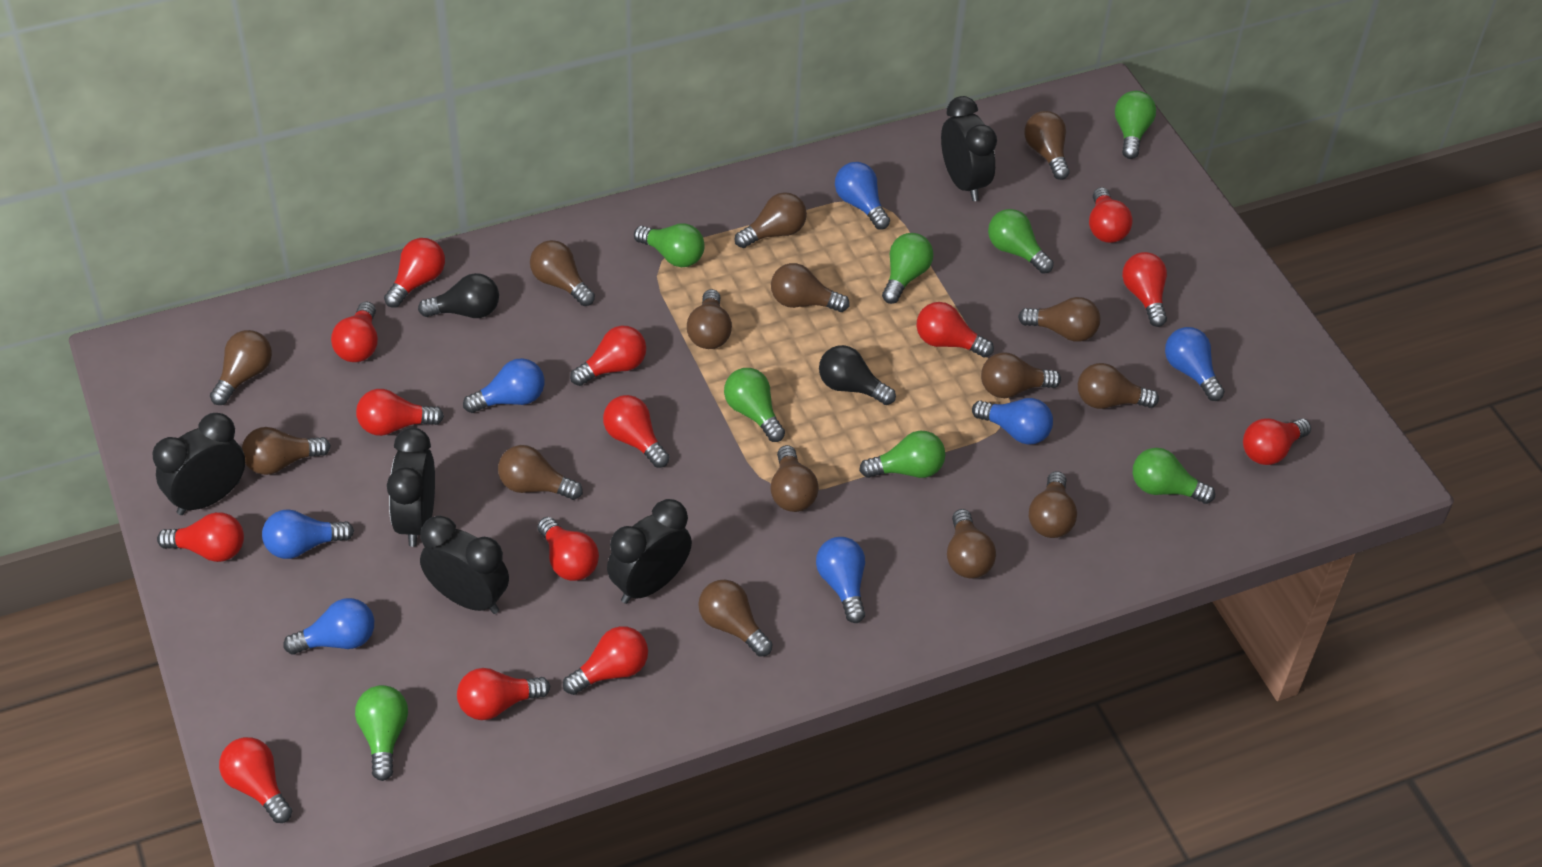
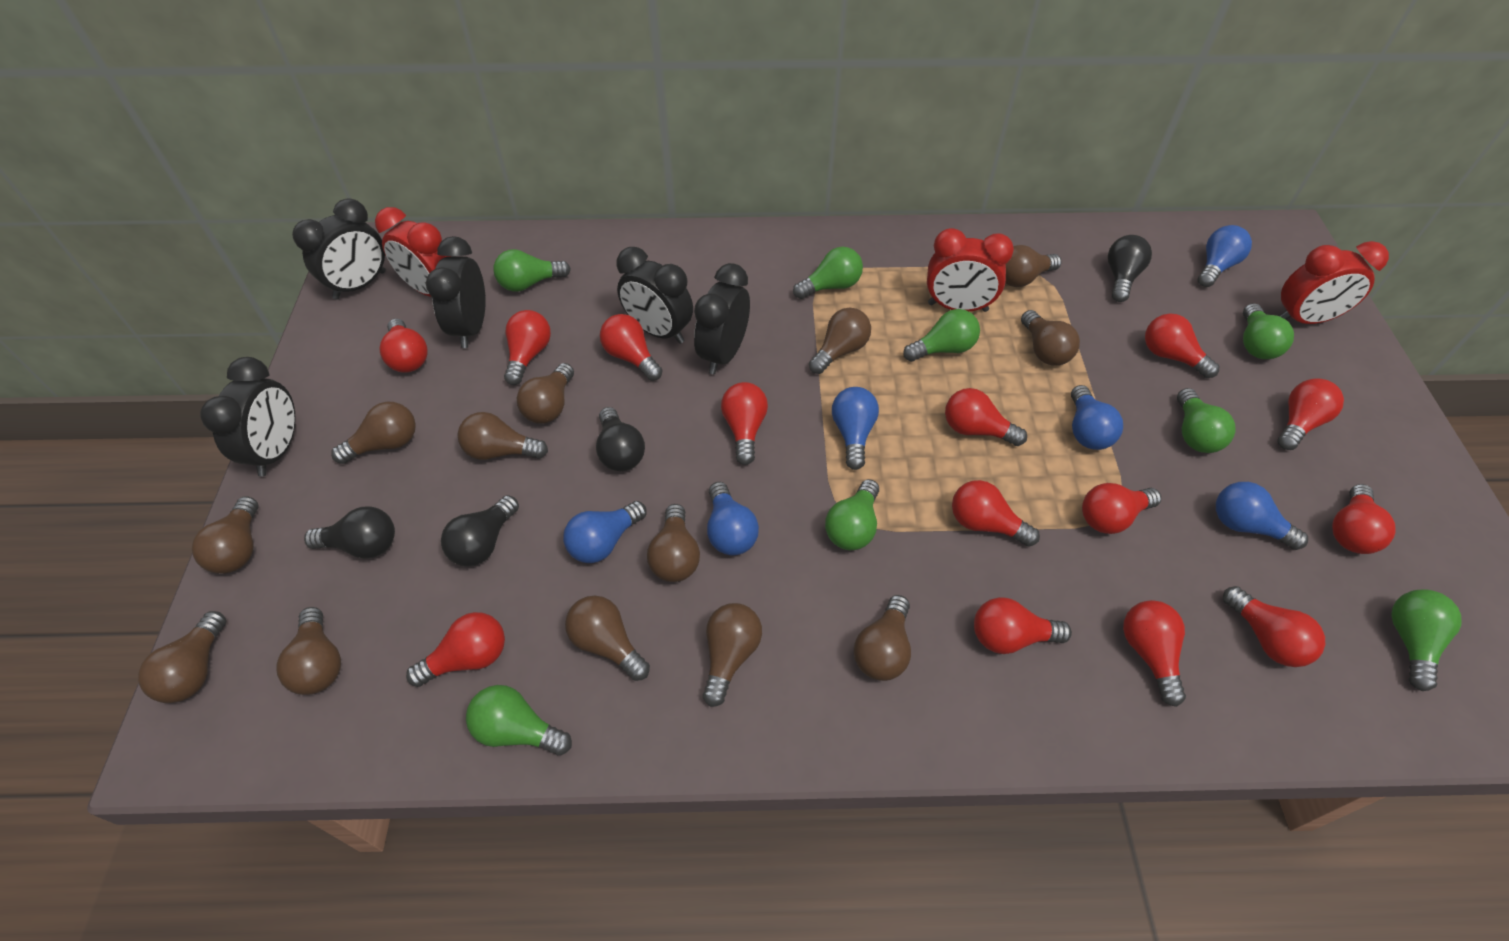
black light bulb: 2 -> 4
blue light bulb: 7 -> 6
brown light bulb: 15 -> 13
red clock: 0 -> 3

